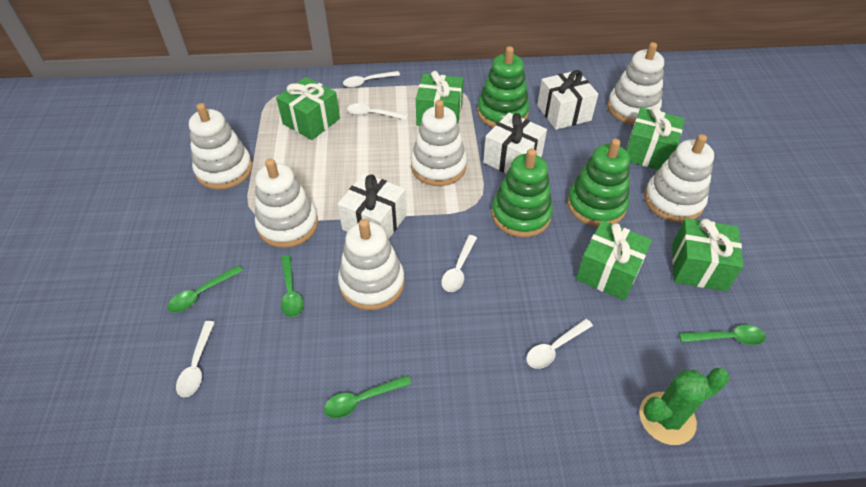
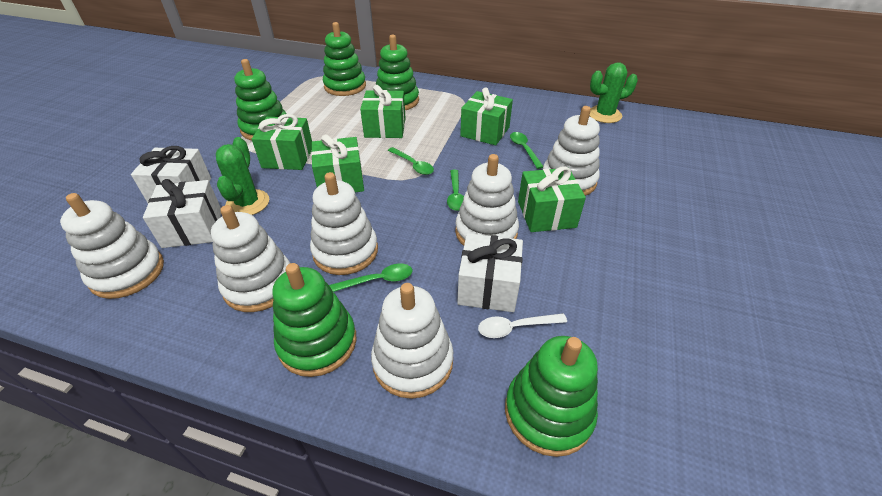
green cactus: 1 -> 2
green stacking toy: 3 -> 5
white spoon: 5 -> 1

